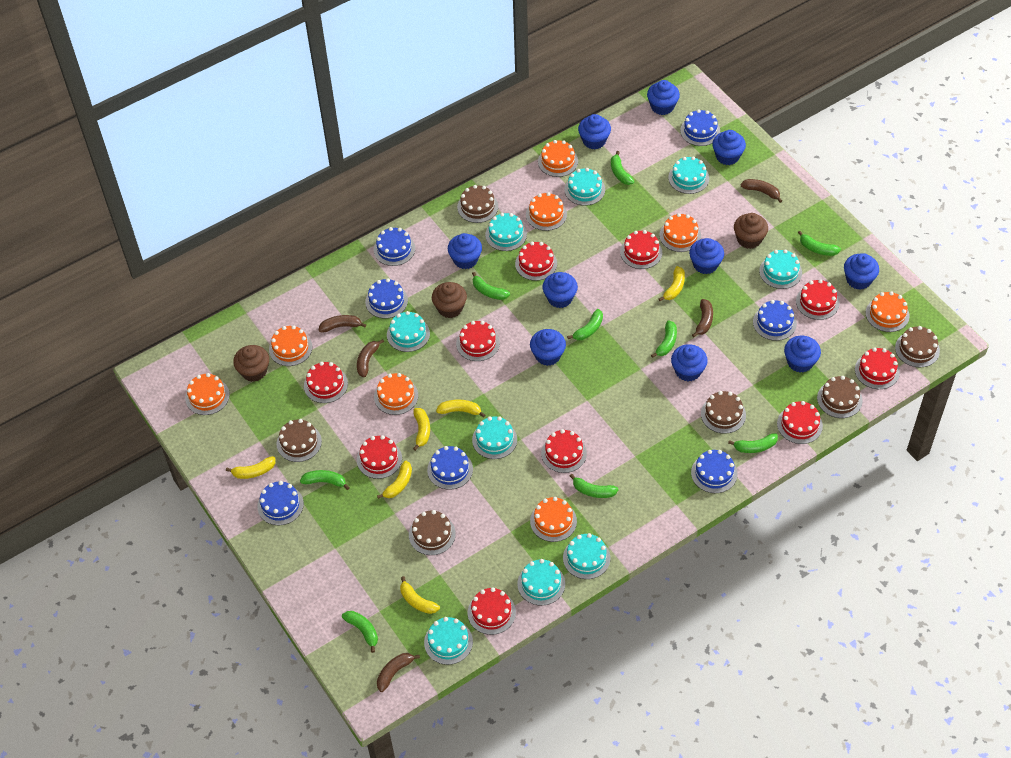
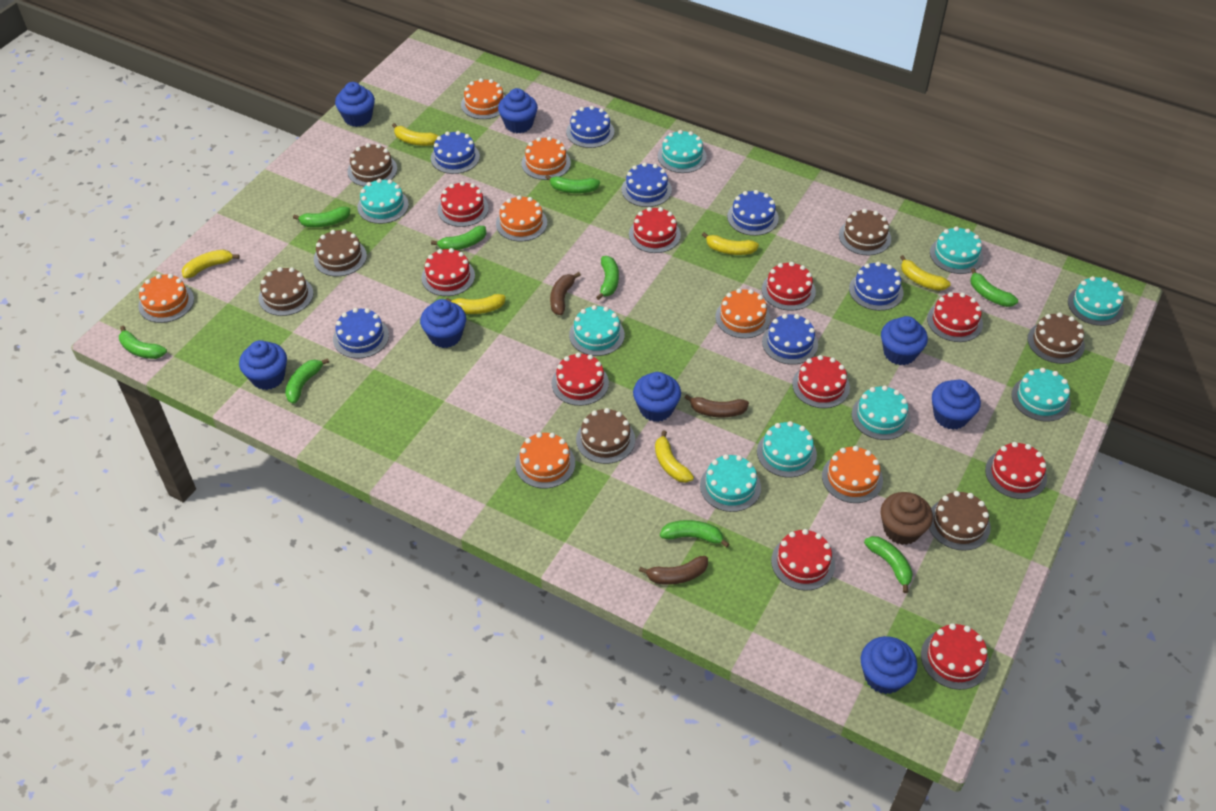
blue cupcake: 10 -> 8
brown banana: 5 -> 3
brown cake: 6 -> 7
brown cupcake: 3 -> 1
orange cake: 8 -> 7

